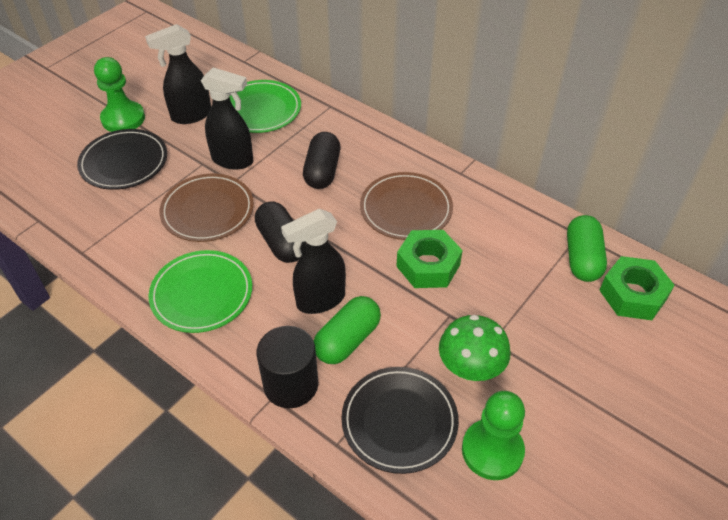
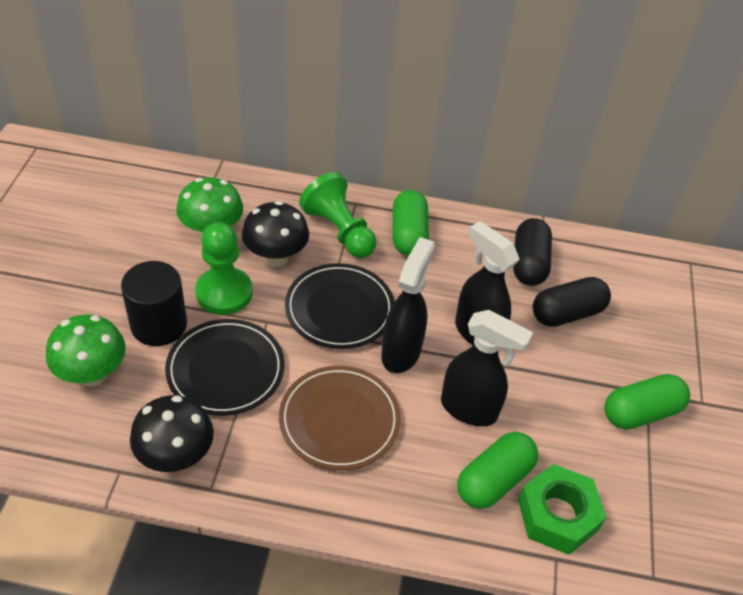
black mushroom: 0 -> 2
brown plate: 2 -> 1
green capsule: 2 -> 3
green mushroom: 1 -> 2
green nut: 2 -> 1
green plate: 2 -> 0

